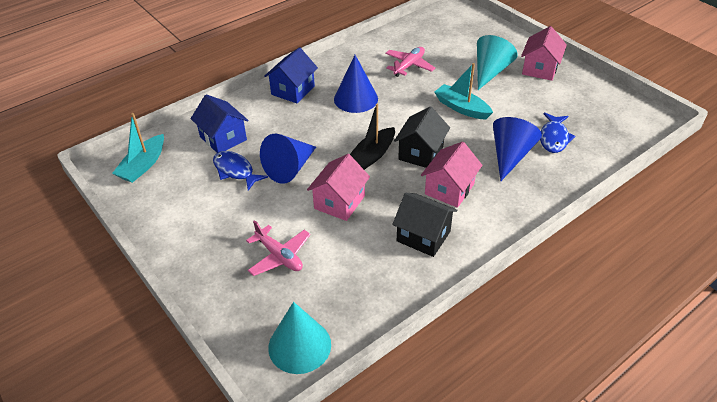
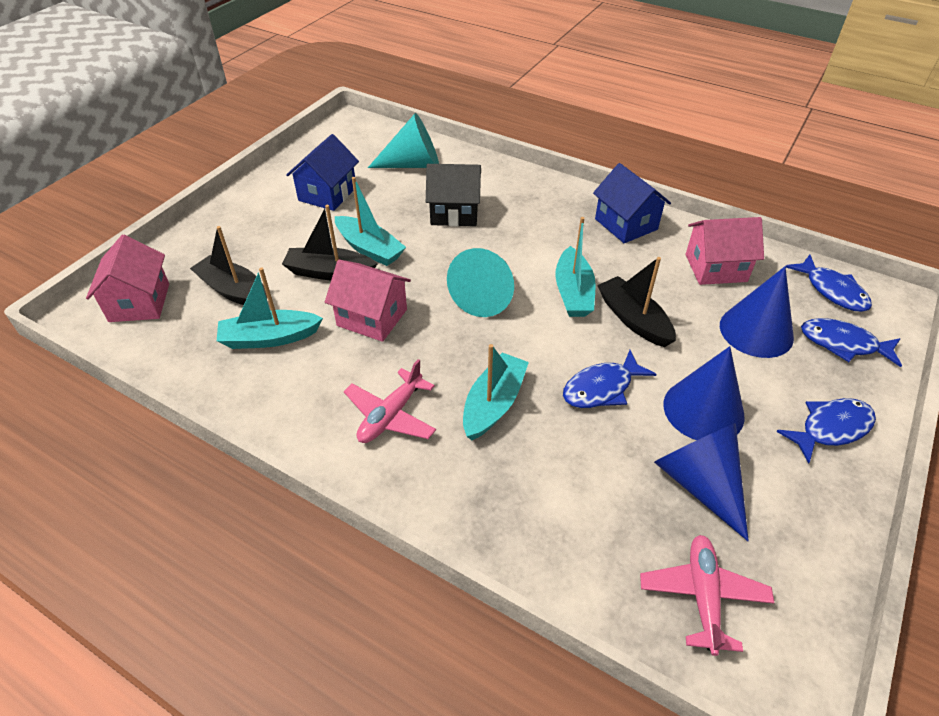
black boat: 1 -> 3
black house: 2 -> 1
blue fish: 2 -> 4
turquoise boat: 2 -> 4

